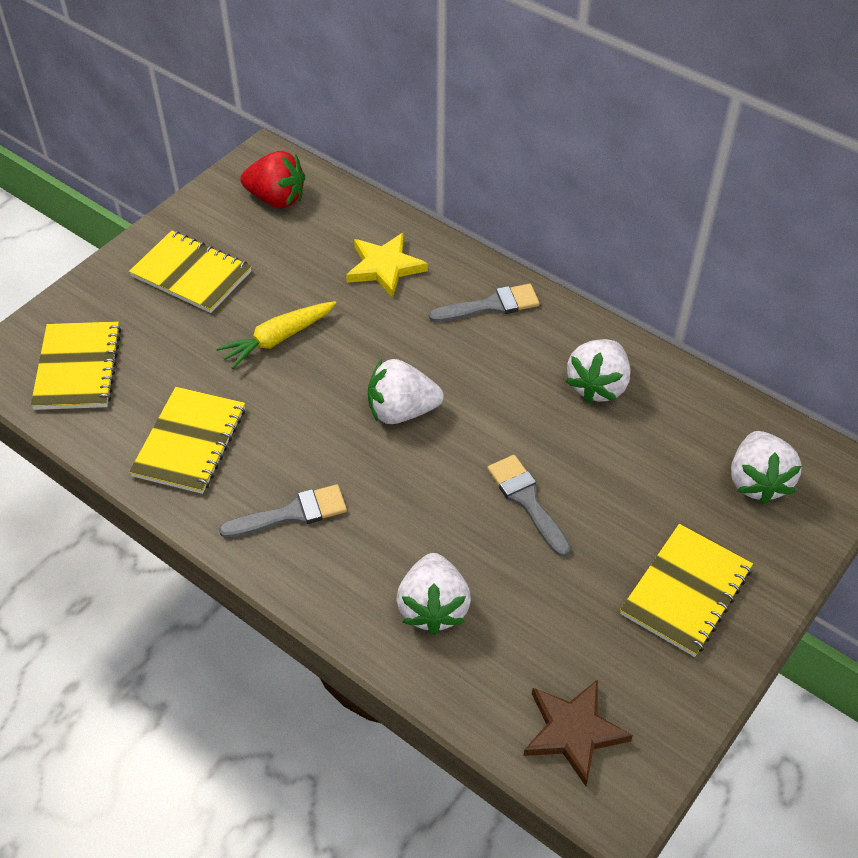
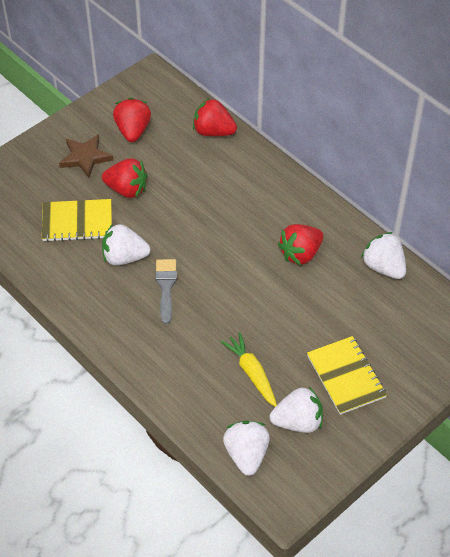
grey brush: 3 -> 1
red strawberry: 1 -> 4
yellow notebook: 4 -> 2
yellow star: 1 -> 0

